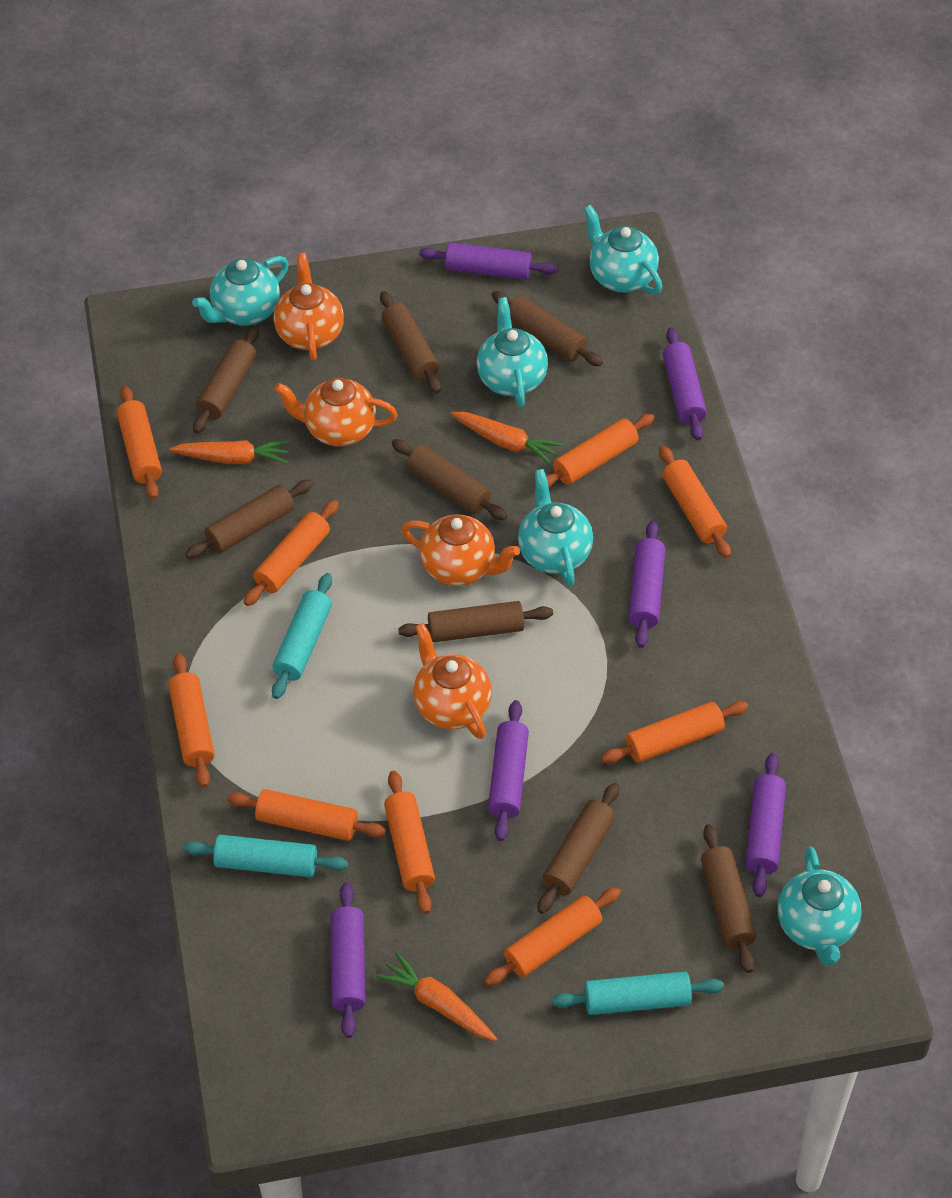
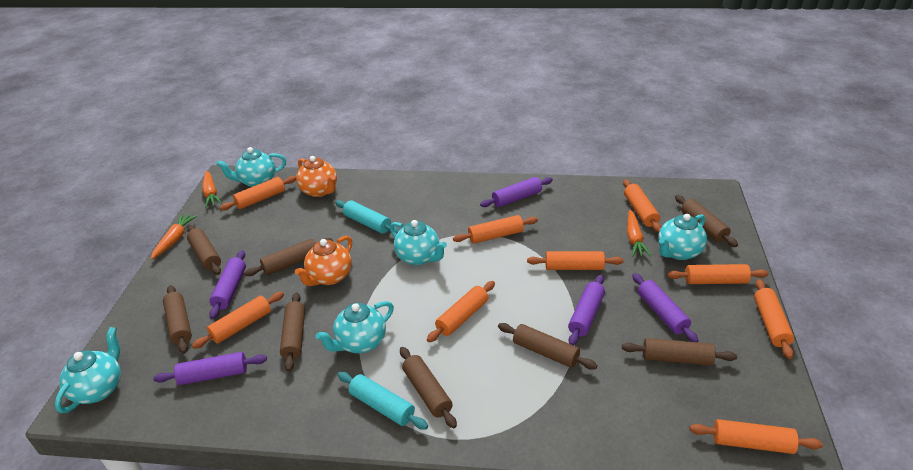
orange teapot: 4 -> 2
purple rolling pin: 6 -> 5
turquoise rolling pin: 3 -> 2

